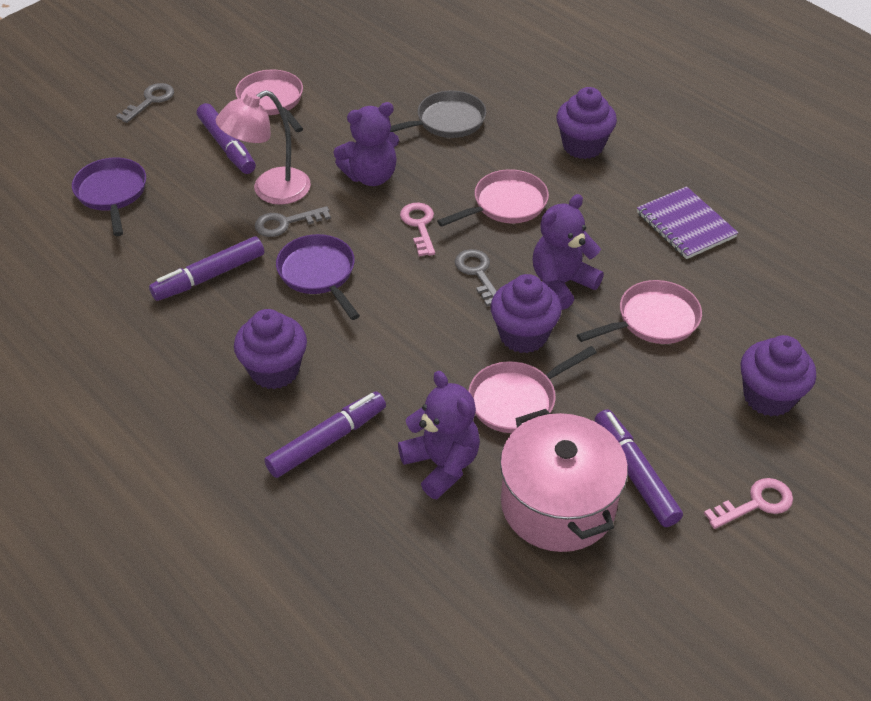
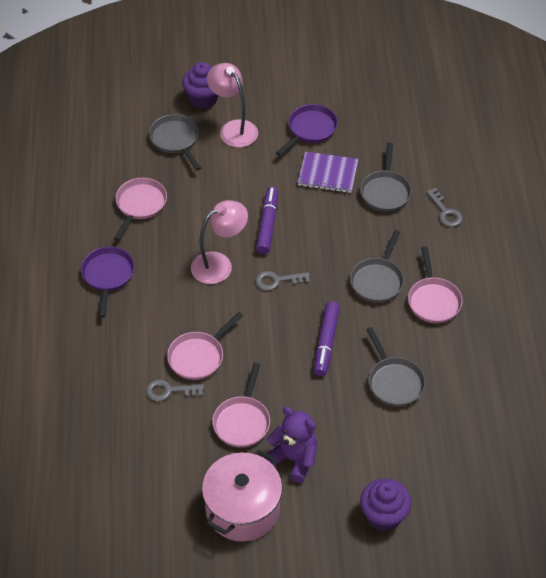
grey pan: 1 -> 4
pink key: 2 -> 0
pink lamp: 1 -> 2
purple cupcake: 4 -> 2
purple marker: 4 -> 2
purple teddy bear: 3 -> 1

